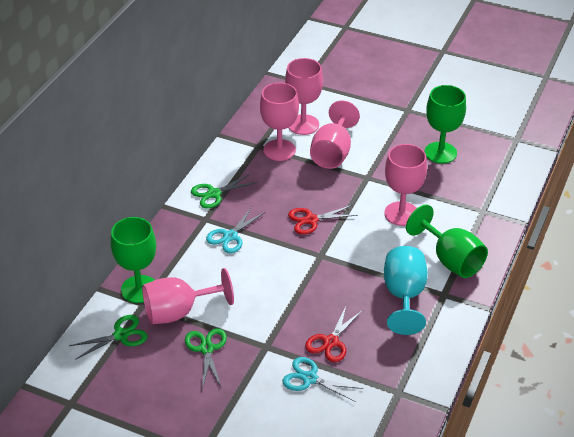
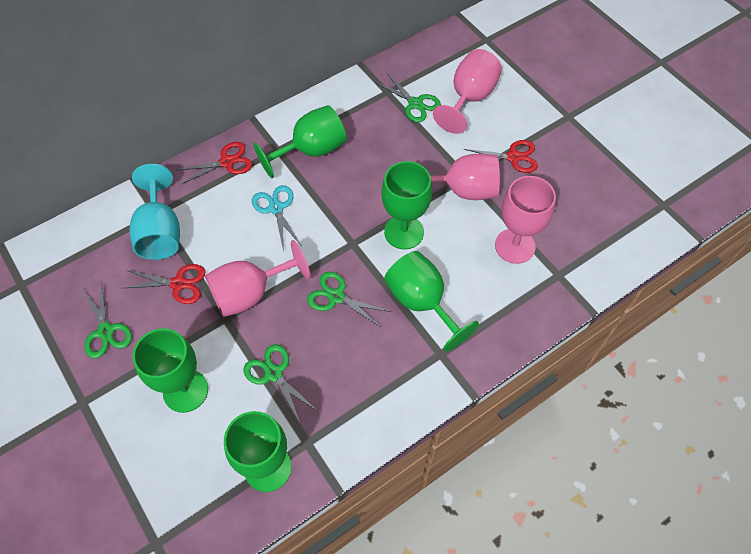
green goblet: 3 -> 5
green scissors: 3 -> 4
pink goblet: 5 -> 4
red scissors: 2 -> 3
turquoise scissors: 2 -> 1

